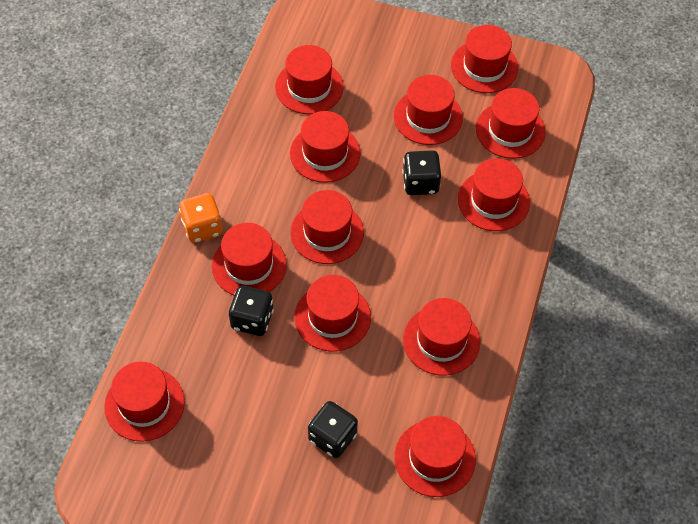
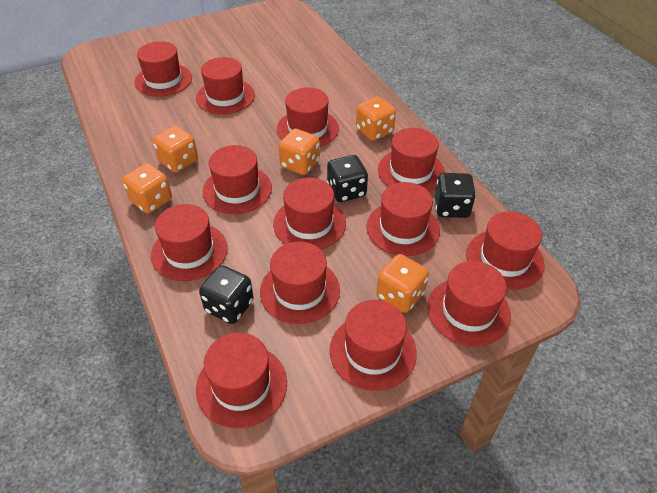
orange dice: 1 -> 5
red hat: 12 -> 13

